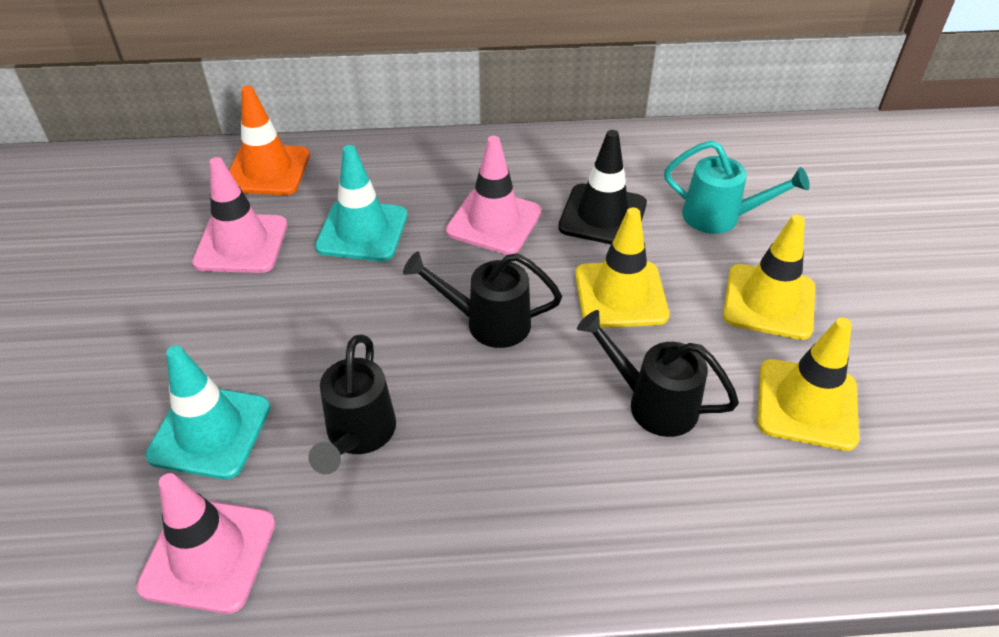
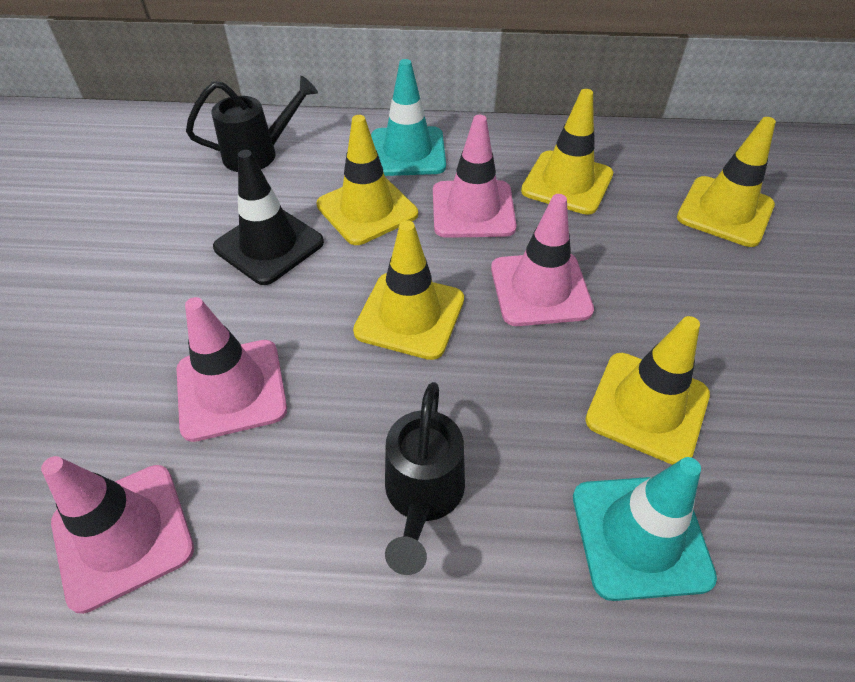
black watering can: 3 -> 2
orange traffic cone: 1 -> 0
pink traffic cone: 3 -> 4
turquoise watering can: 1 -> 0
yellow traffic cone: 3 -> 5

